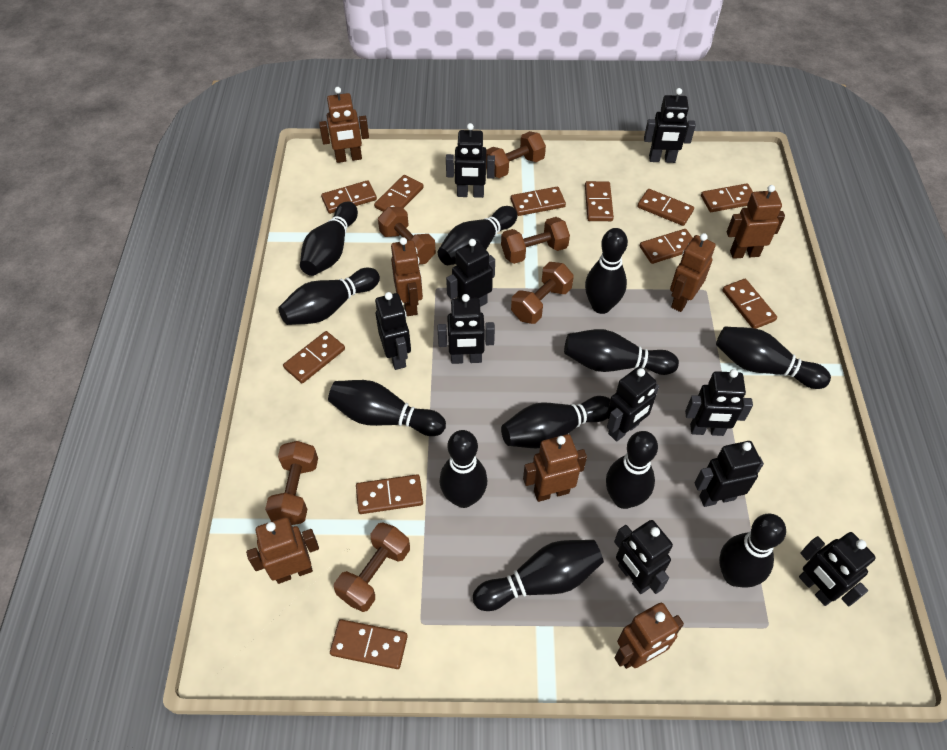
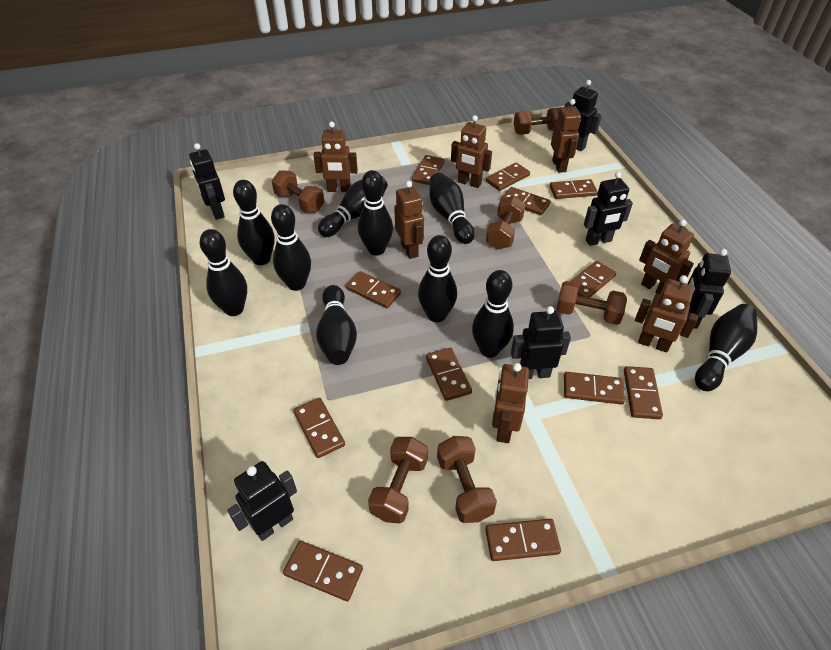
black bowling pin: 12 -> 10
black robot: 10 -> 6
brown domino: 11 -> 12

